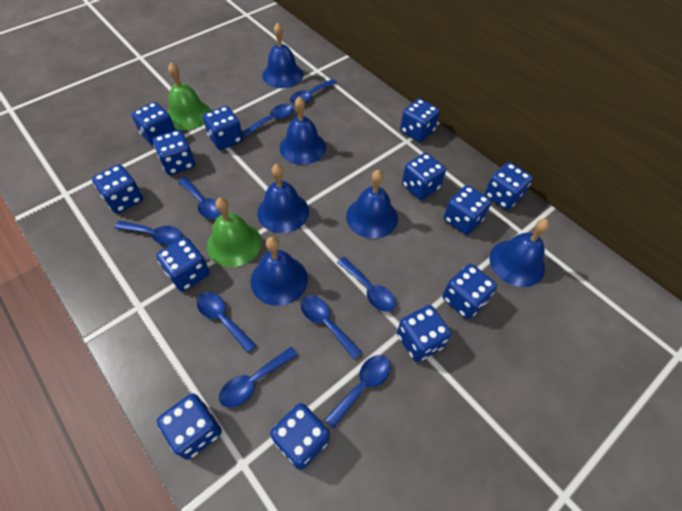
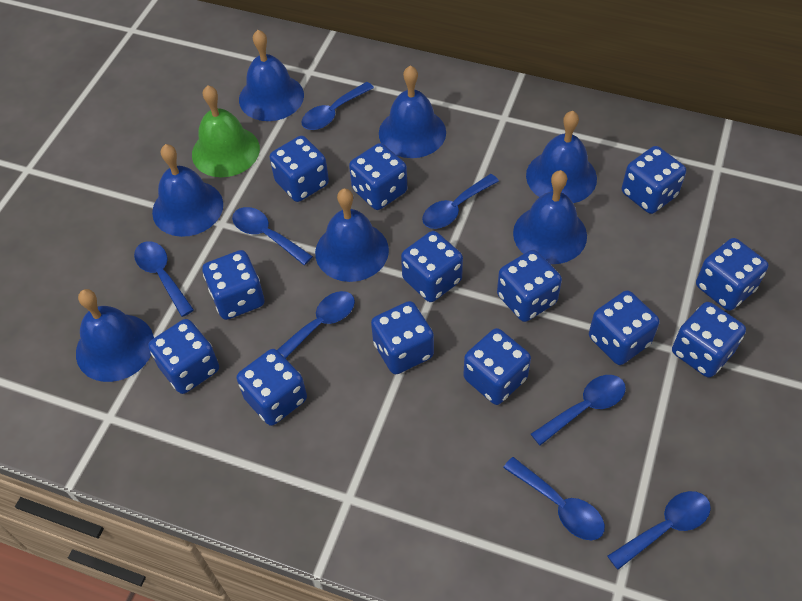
blue bell: 6 -> 7
blue spoon: 9 -> 8
green bell: 2 -> 1

